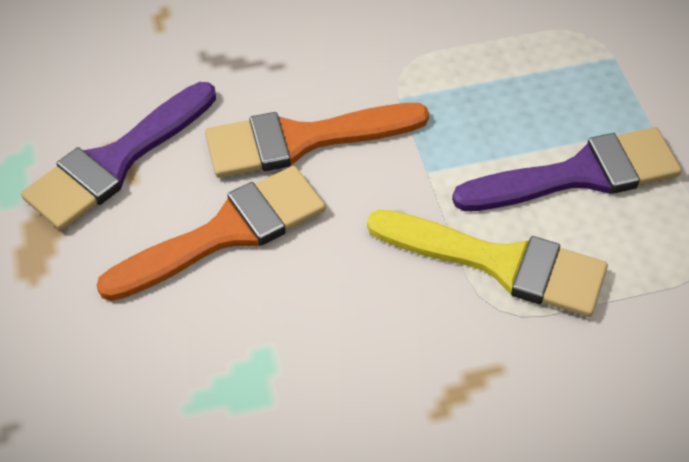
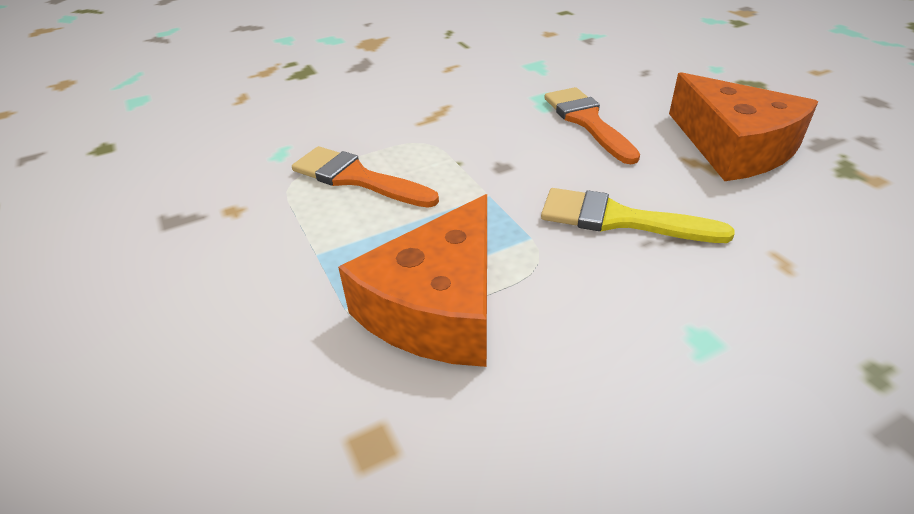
orange cheese: 0 -> 2
purple brush: 2 -> 0

